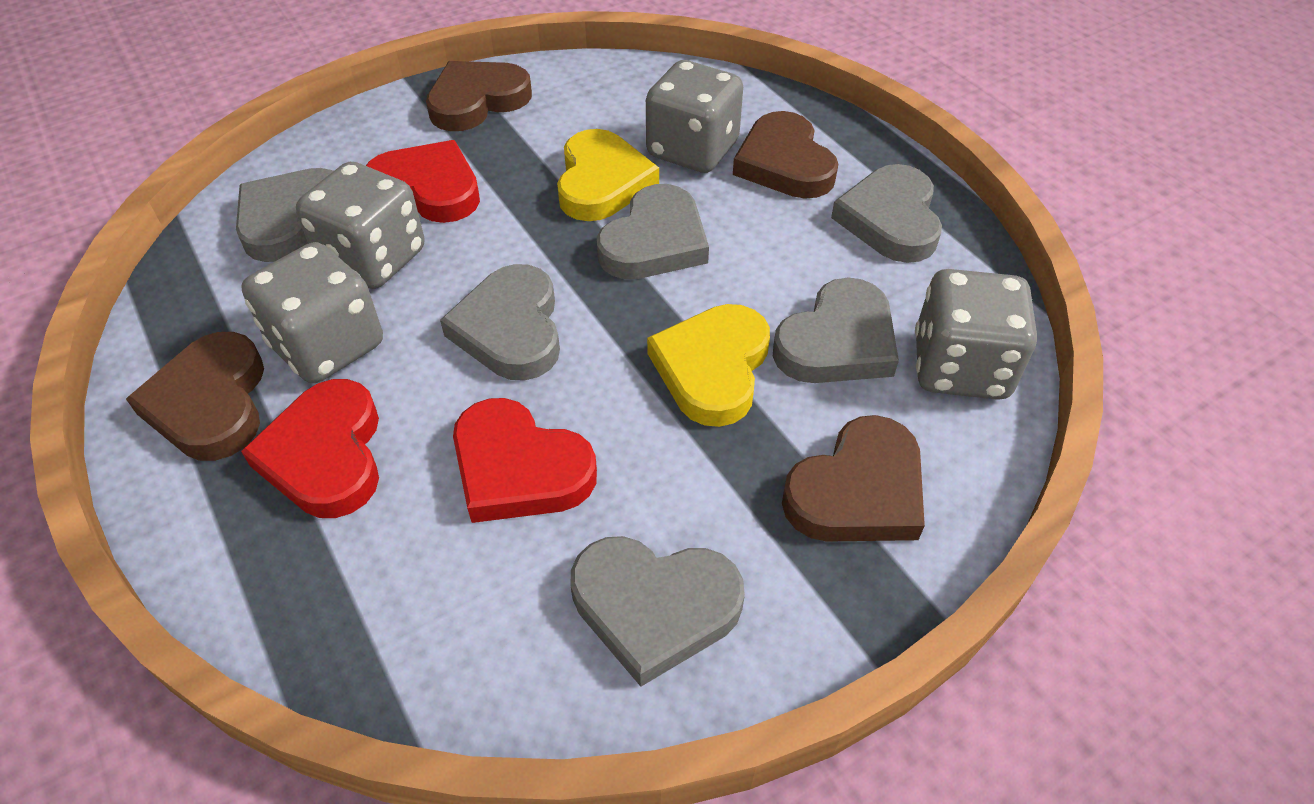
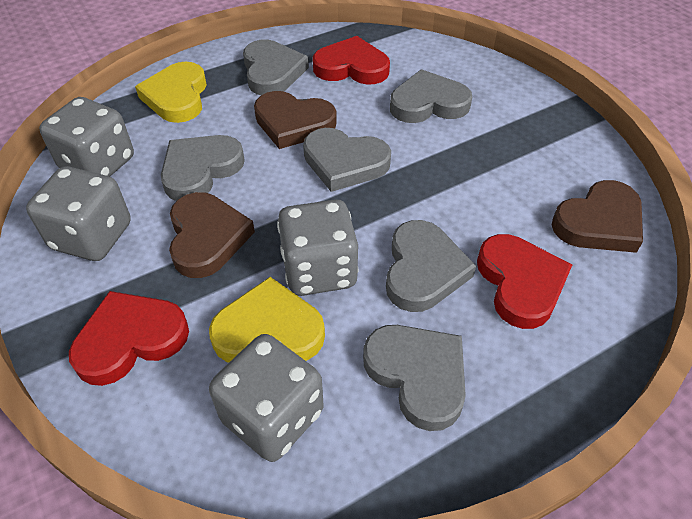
brown heart: 4 -> 3

